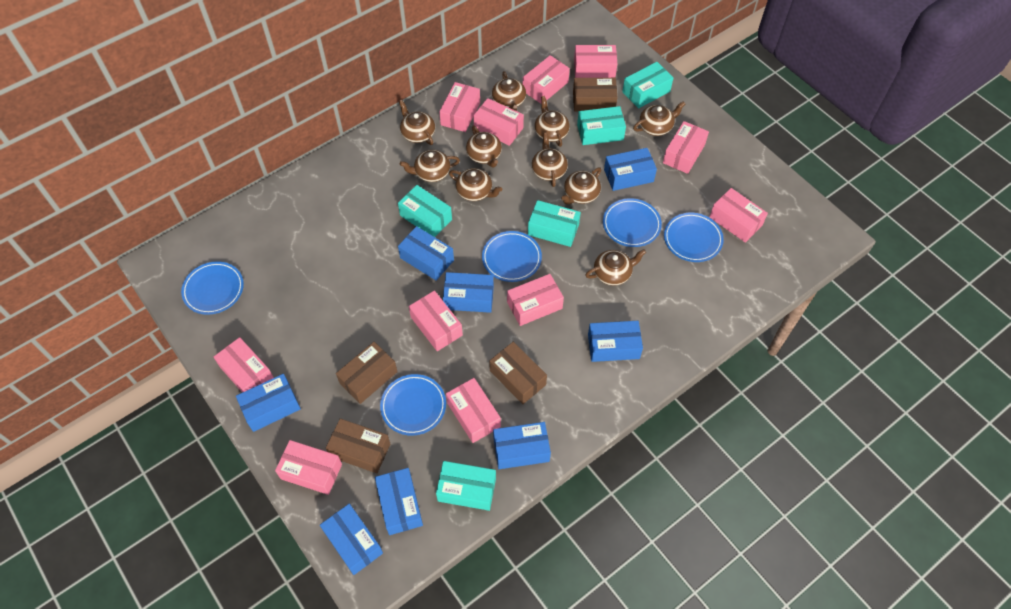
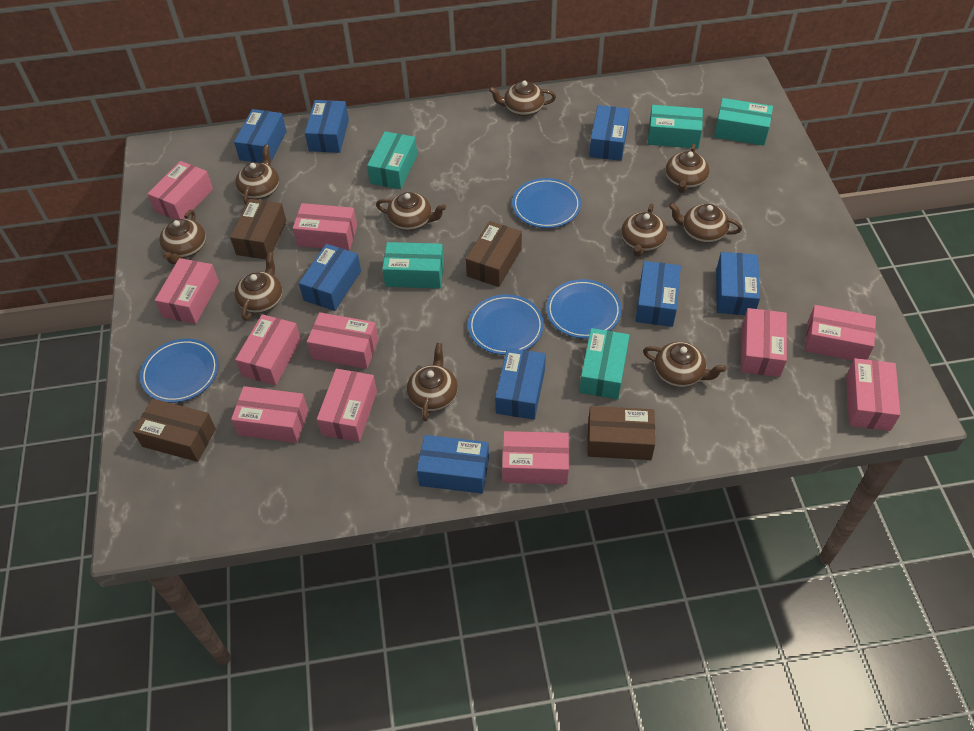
blue plate: 5 -> 4

